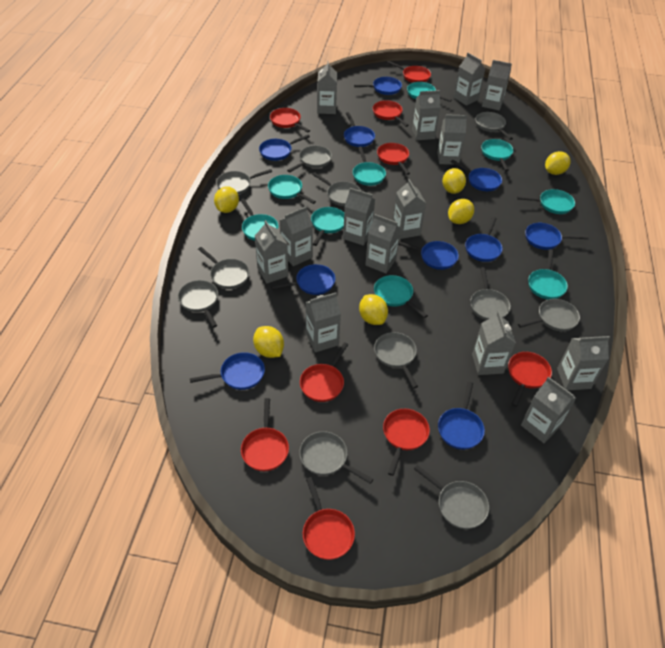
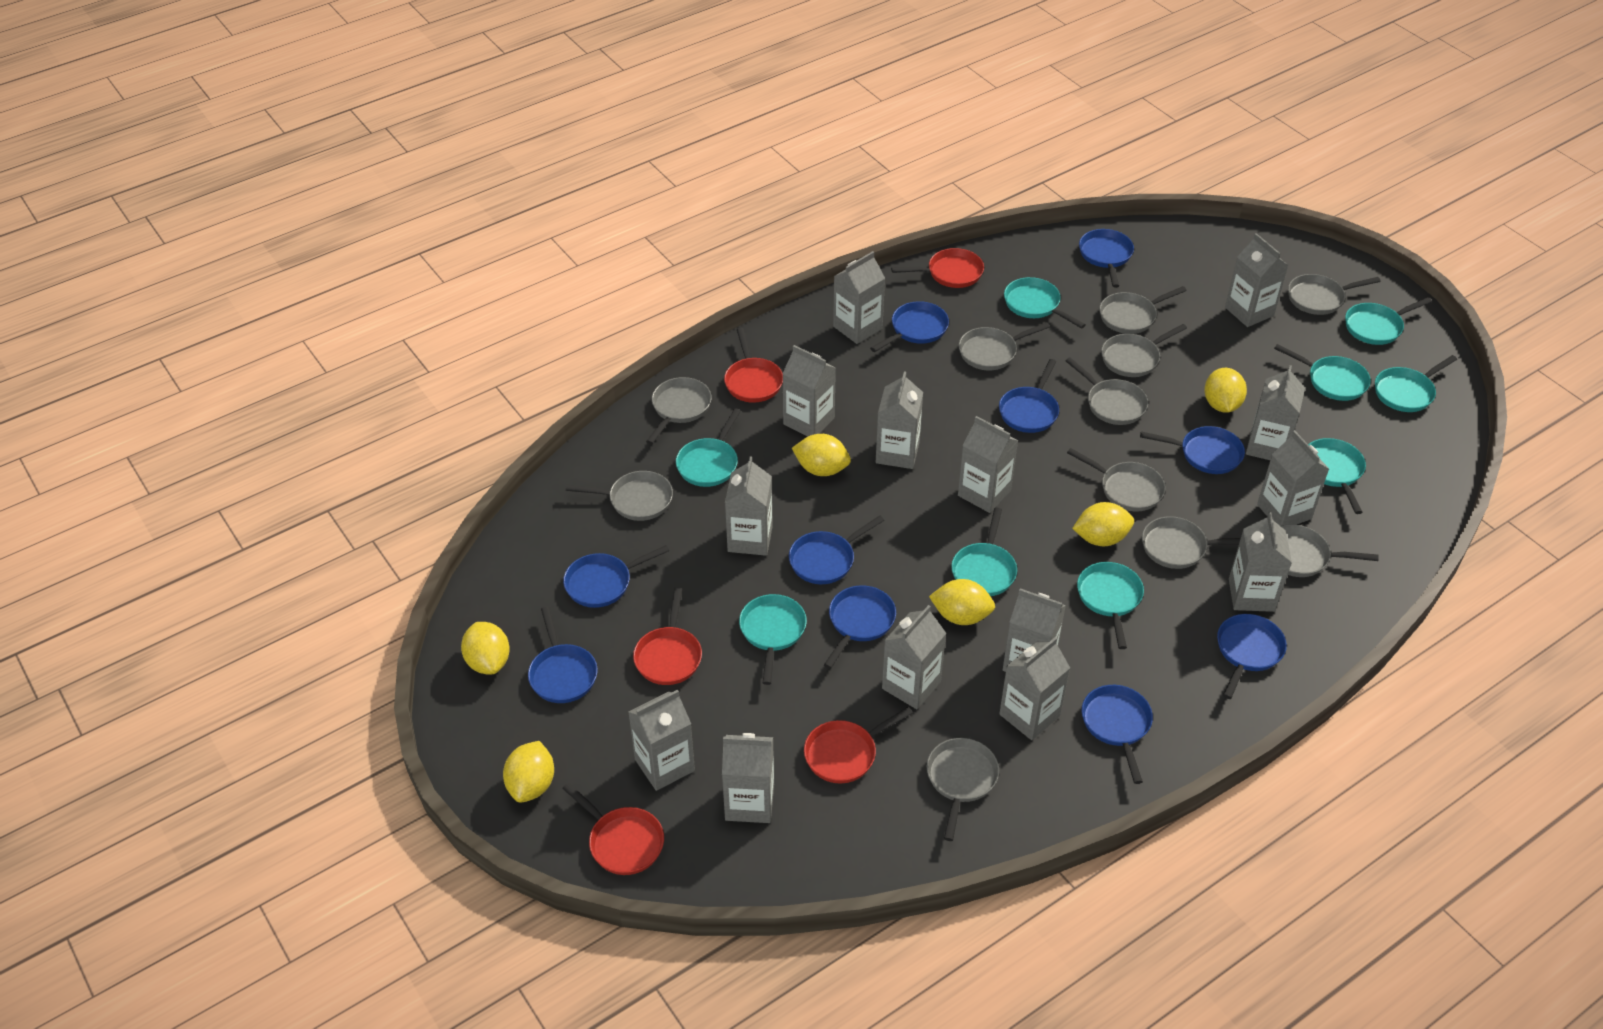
red pan: 9 -> 5

